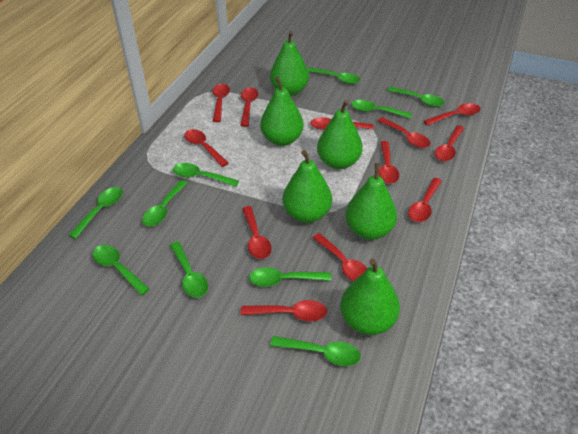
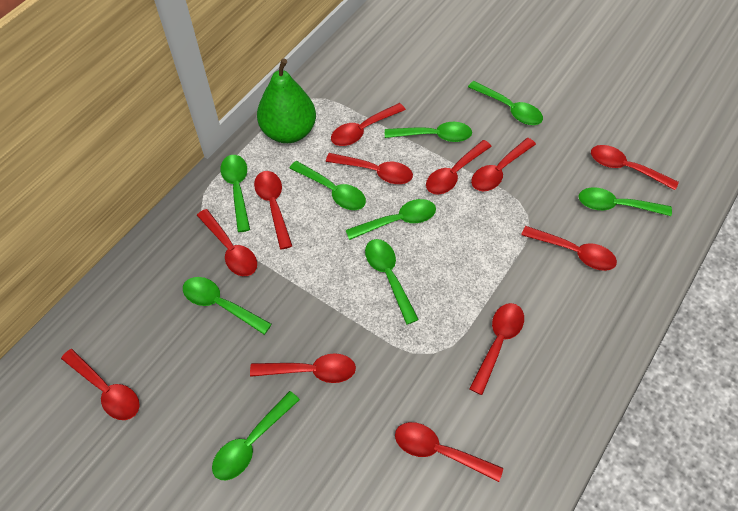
green pear: 6 -> 1
green spoon: 10 -> 9

